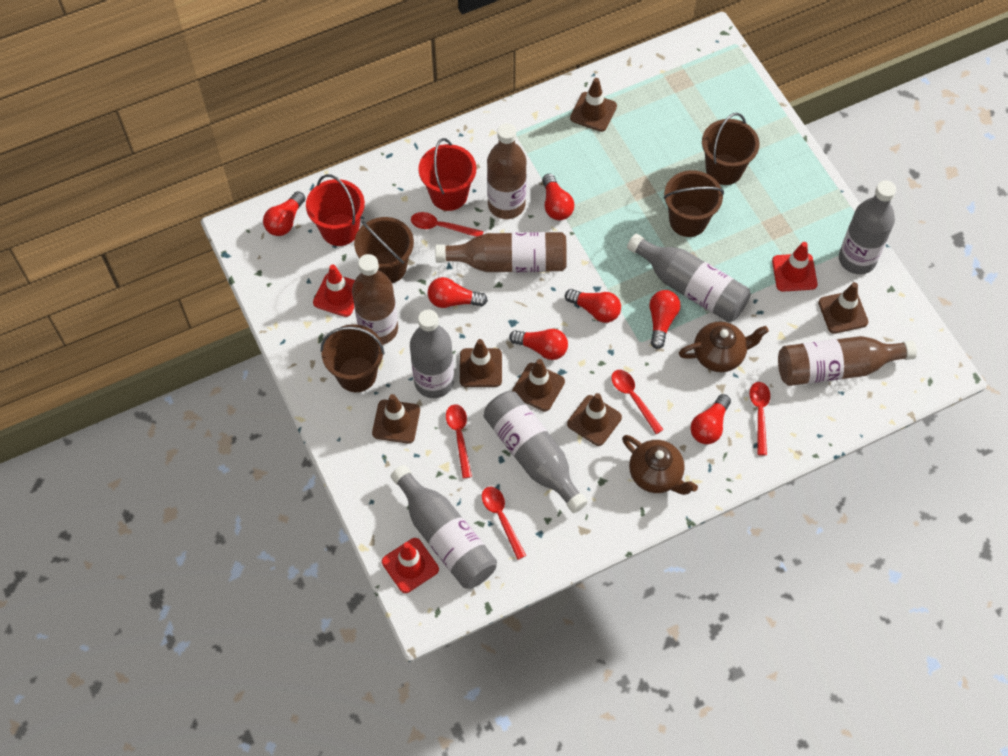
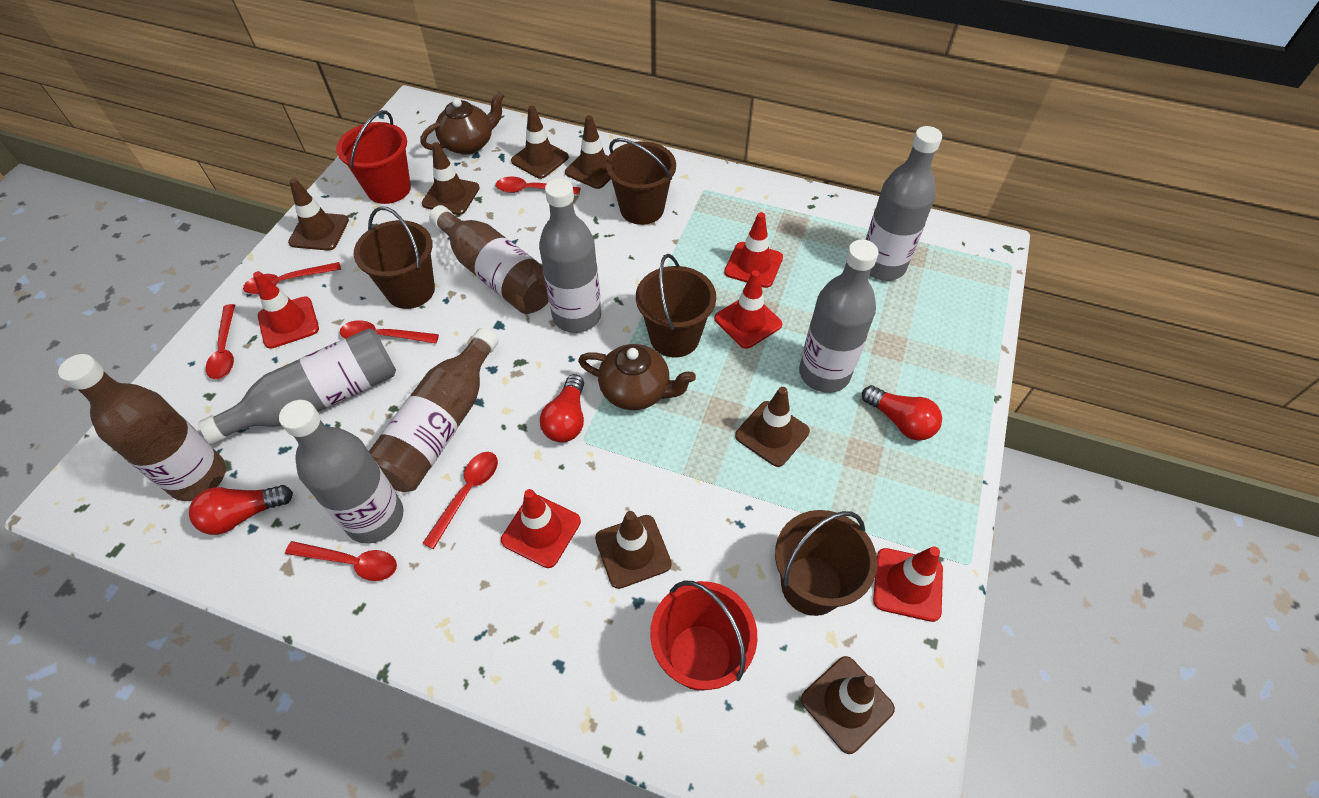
brown bottle: 4 -> 3
brown traffic cone: 6 -> 7
red light bulb: 7 -> 3
red spoon: 5 -> 6
red traffic cone: 3 -> 5

